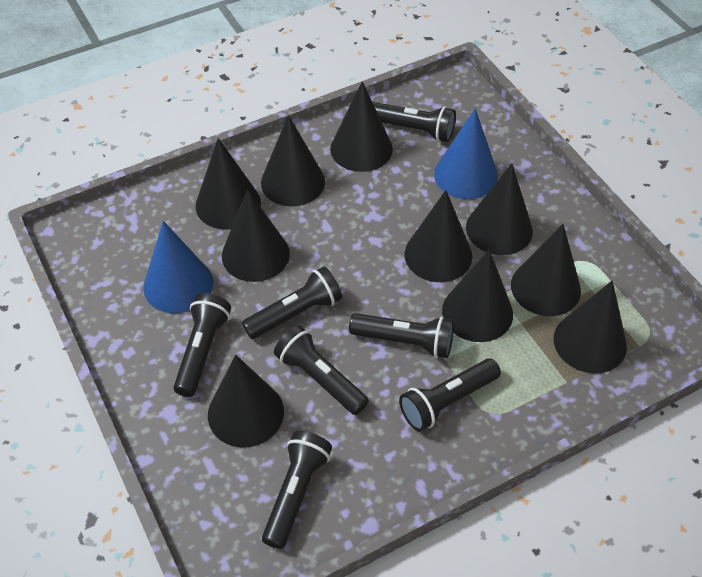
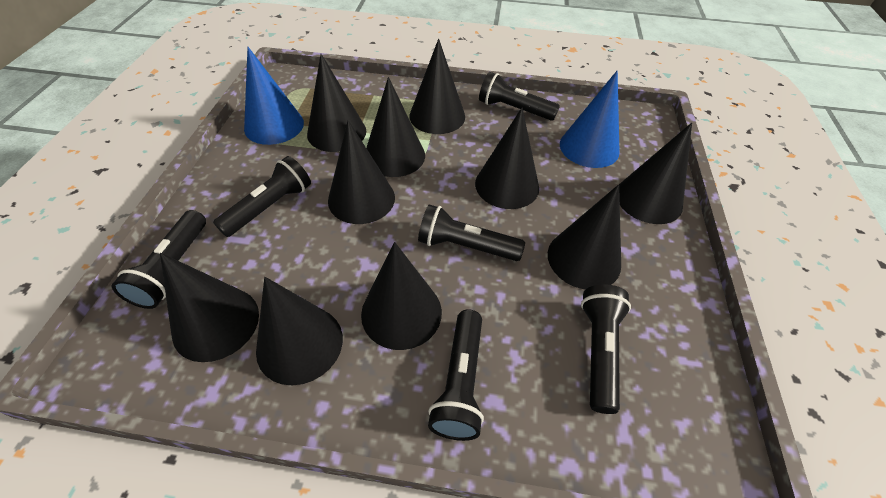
black flashlight: 7 -> 6

